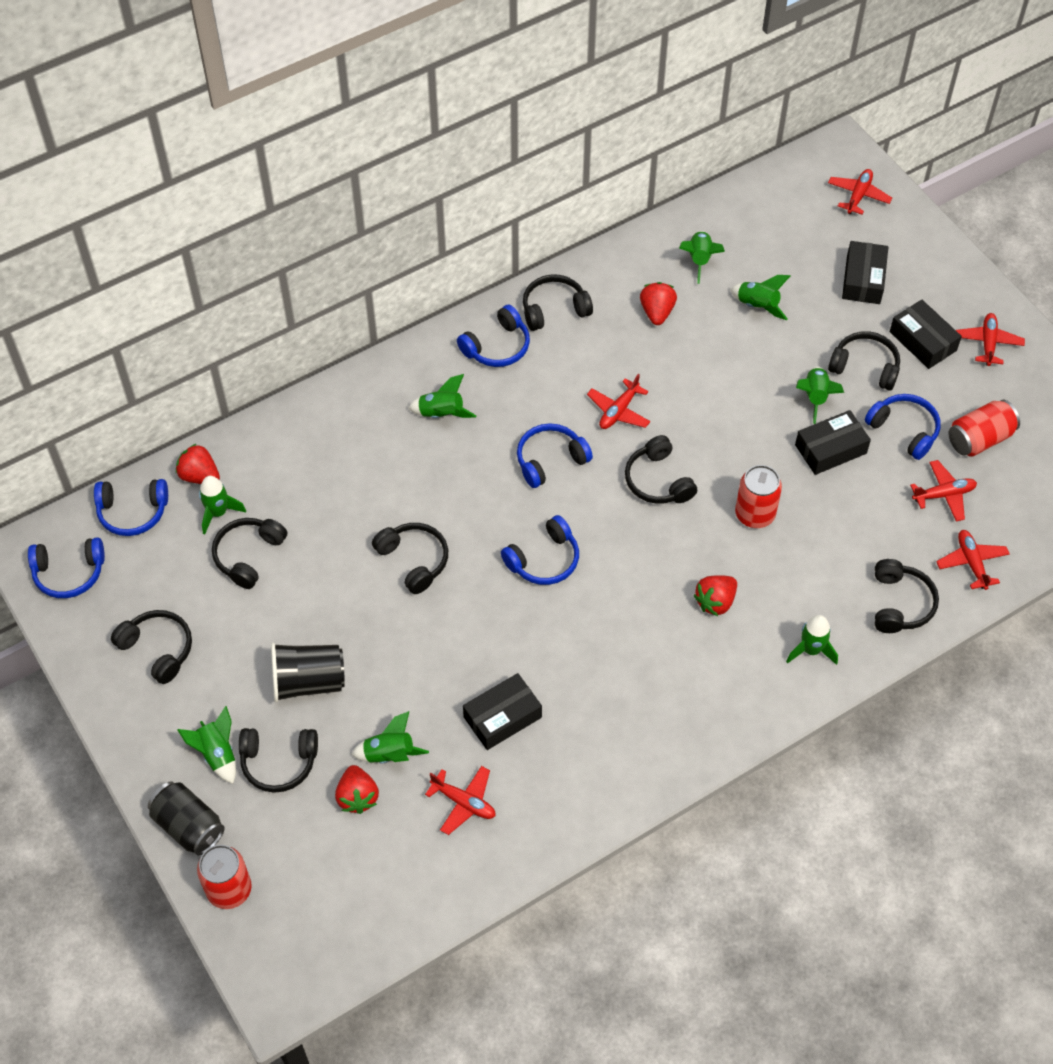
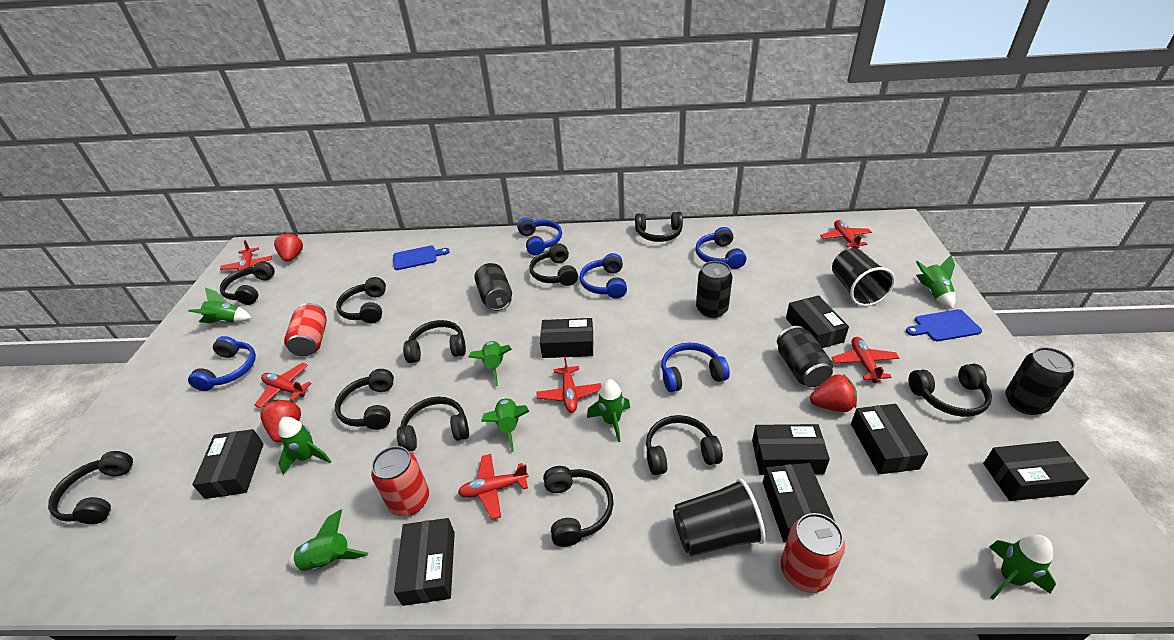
black box: 4 -> 8
black can: 1 -> 4
black cup: 1 -> 2
black headphones: 8 -> 11
blue cutting board: 0 -> 2
blue headphones: 6 -> 5
red strawberry: 4 -> 3

